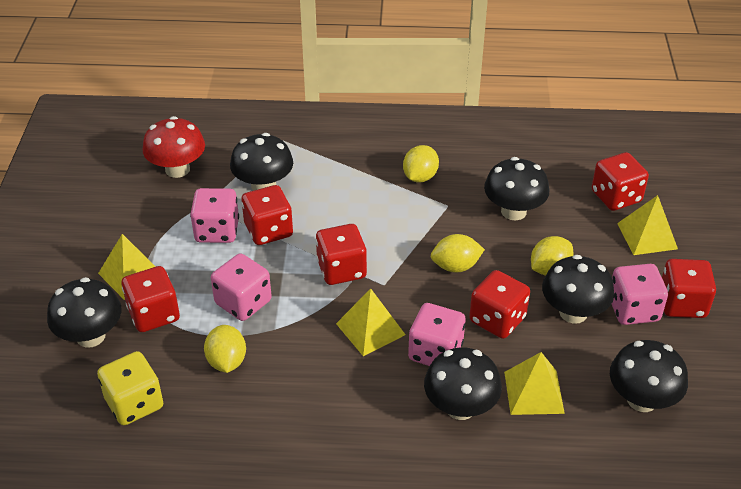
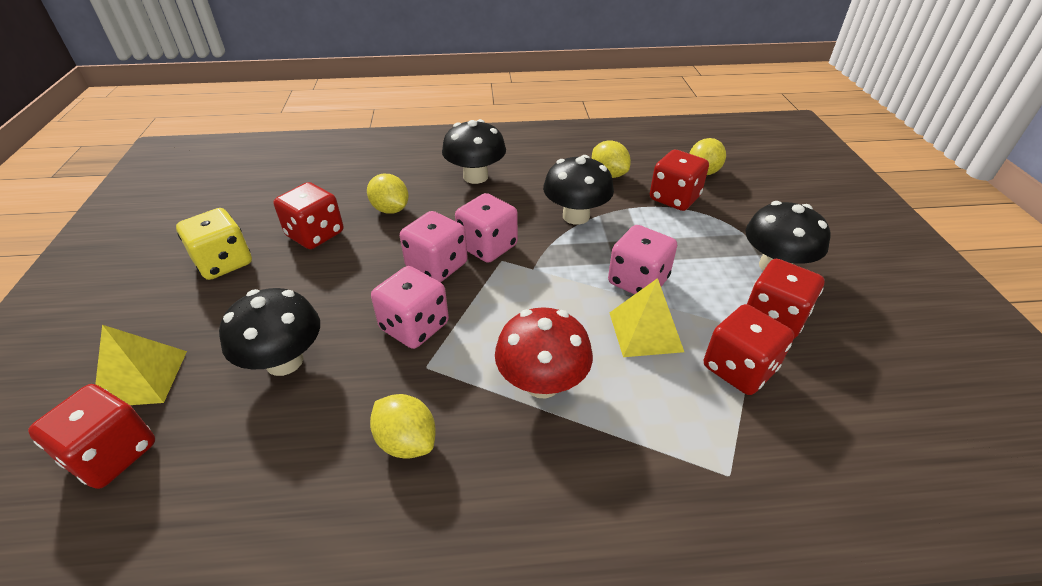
black mushroom: 6 -> 4
red dice: 6 -> 5
yellow pyramid: 4 -> 2

